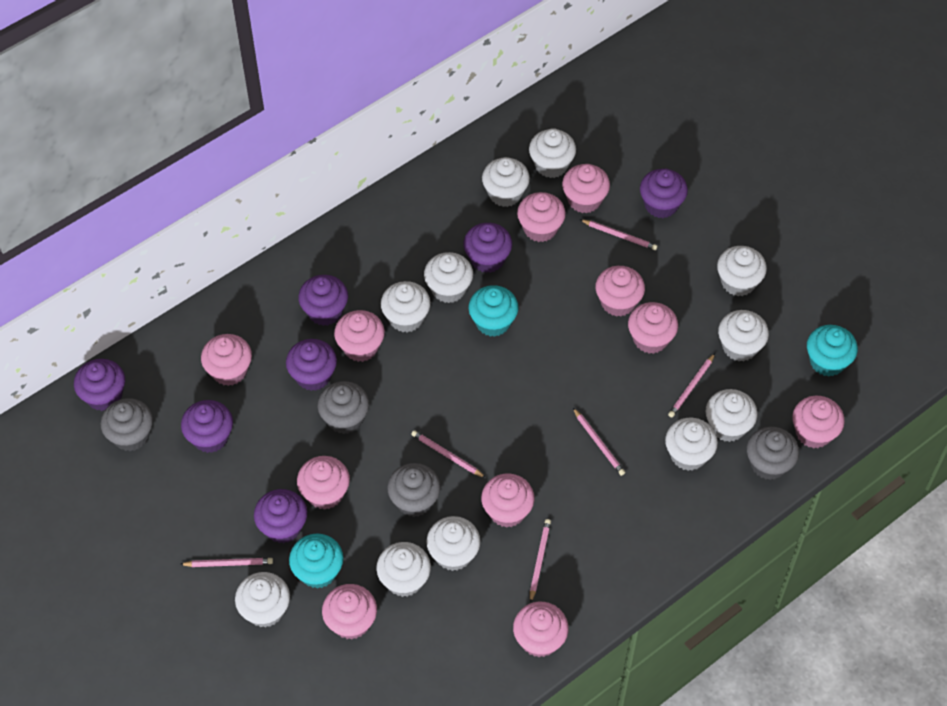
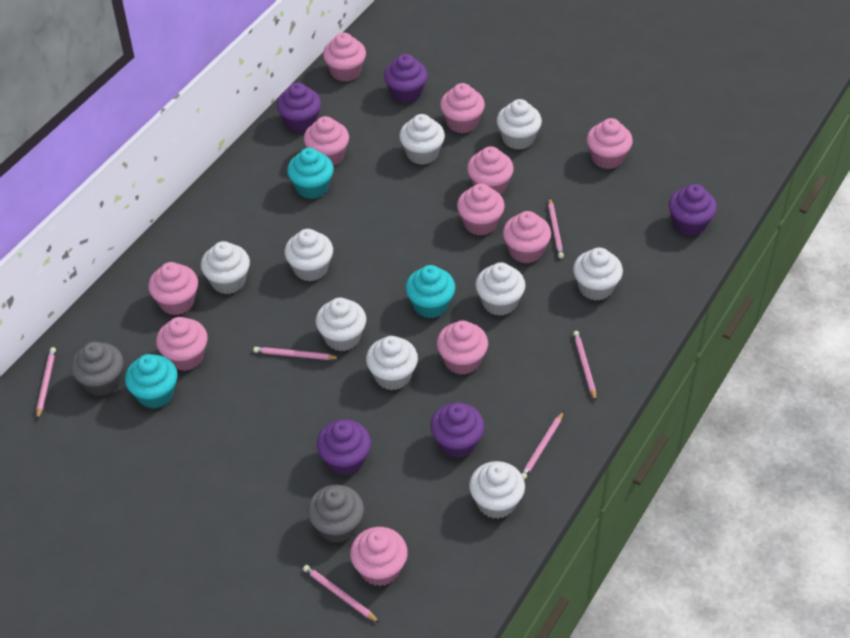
grey cupcake: 4 -> 2
purple cupcake: 7 -> 5
white cupcake: 11 -> 9

